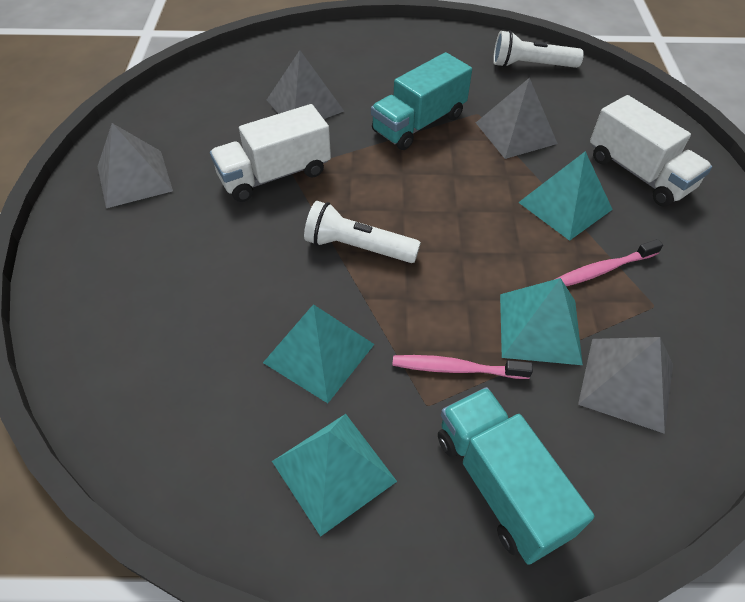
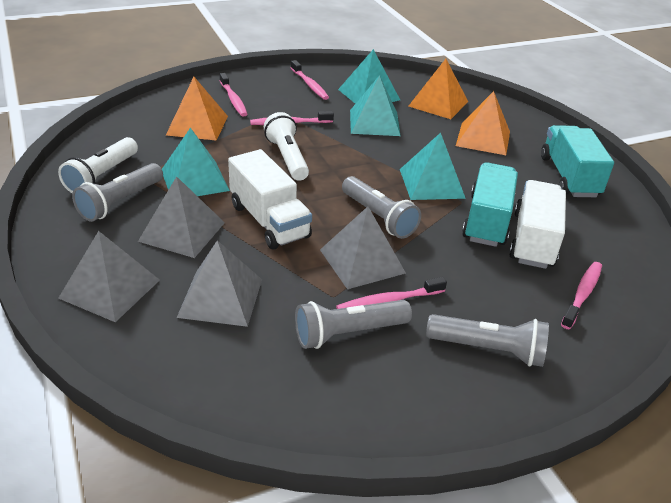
grey flashlight: 0 -> 4
orange pyramid: 0 -> 3
pink toothbrush: 2 -> 5

